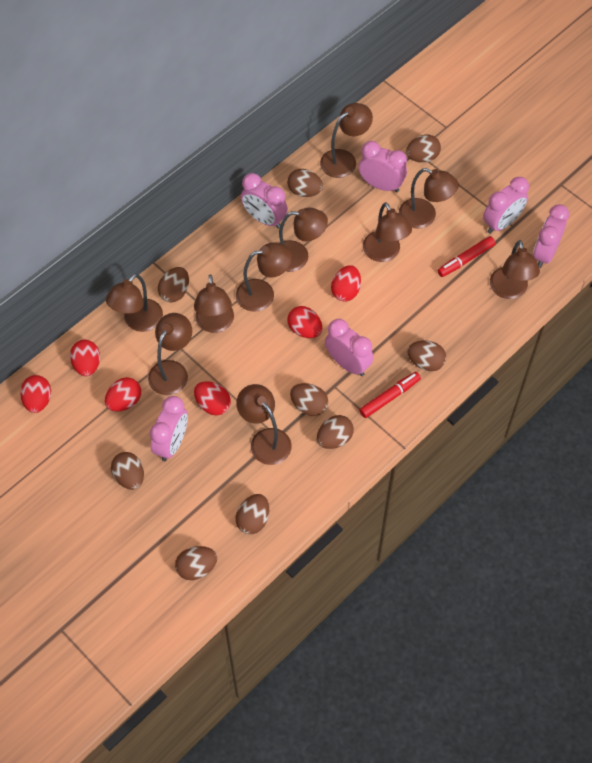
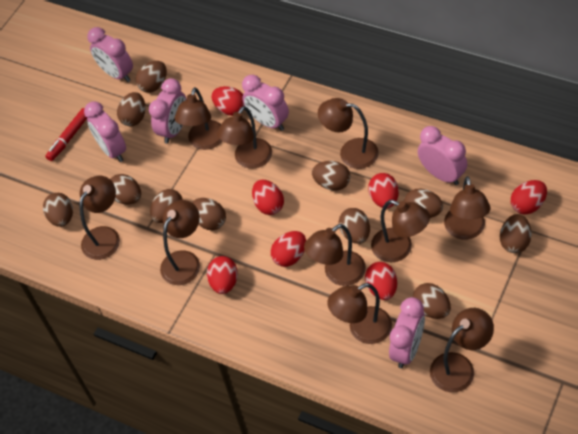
brown egg: 9 -> 11
red egg: 6 -> 7
red marker: 2 -> 1

